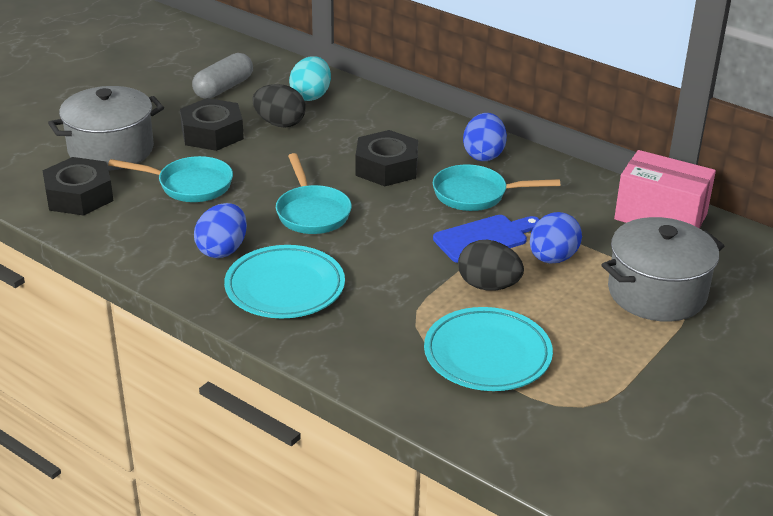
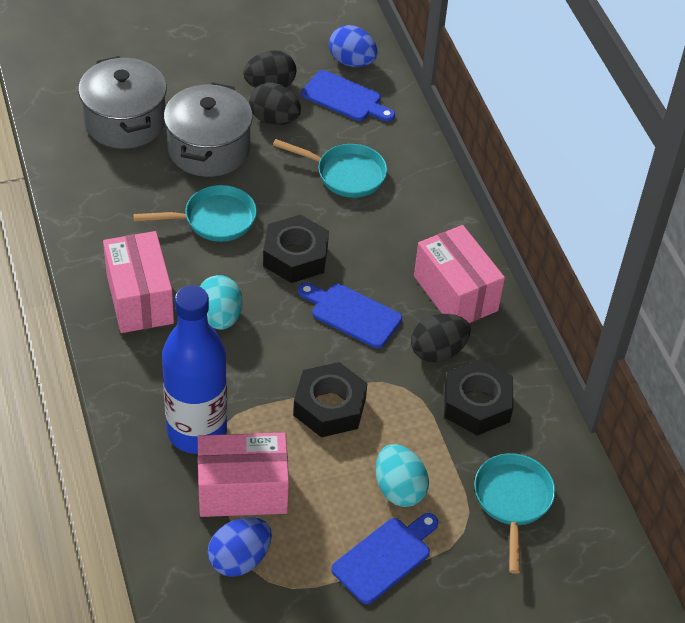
black egg: 2 -> 3
blue bottle: 0 -> 1
blue cutting board: 1 -> 3
blue egg: 3 -> 2
grey capsule: 1 -> 0
pink box: 1 -> 3
turquoise egg: 1 -> 2
turquoise plate: 2 -> 0

